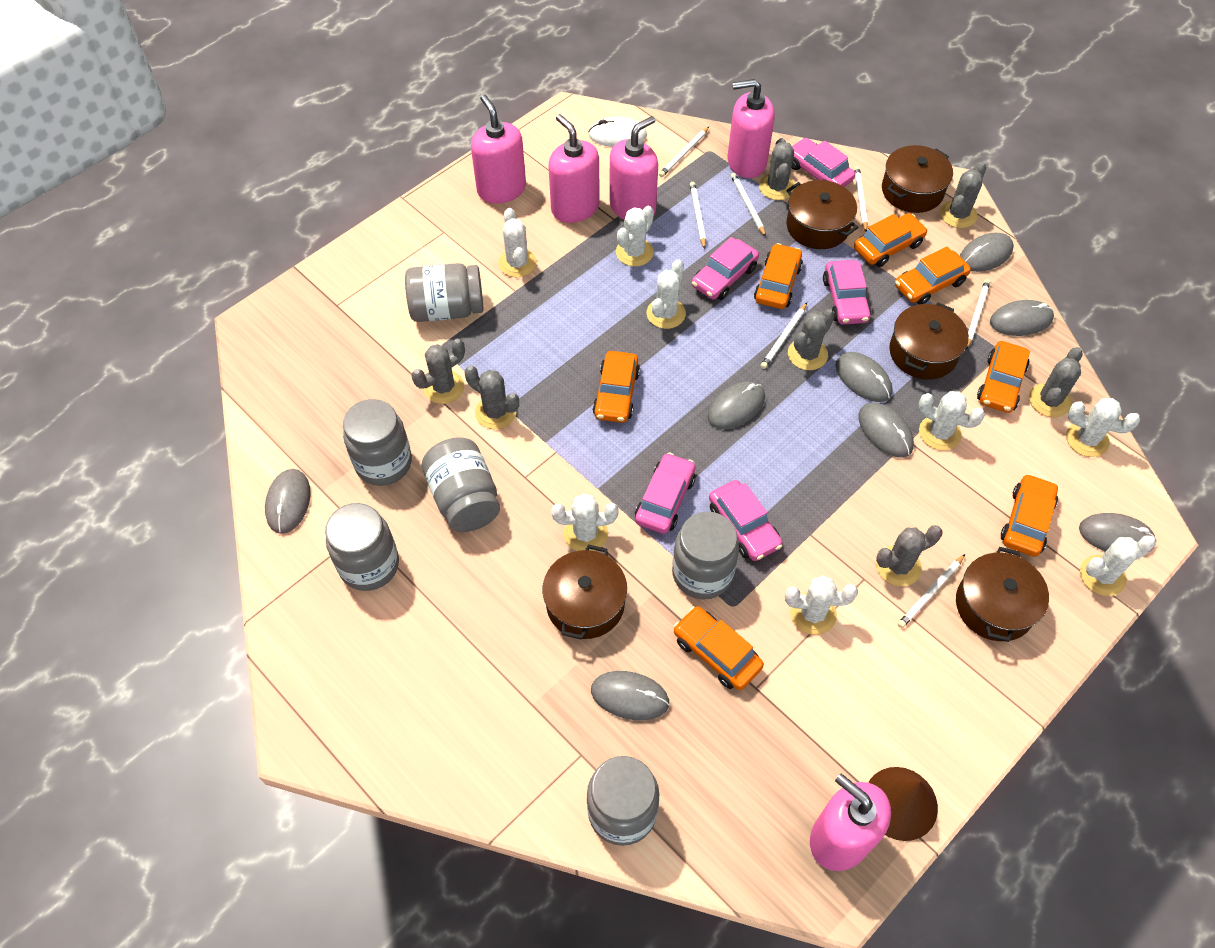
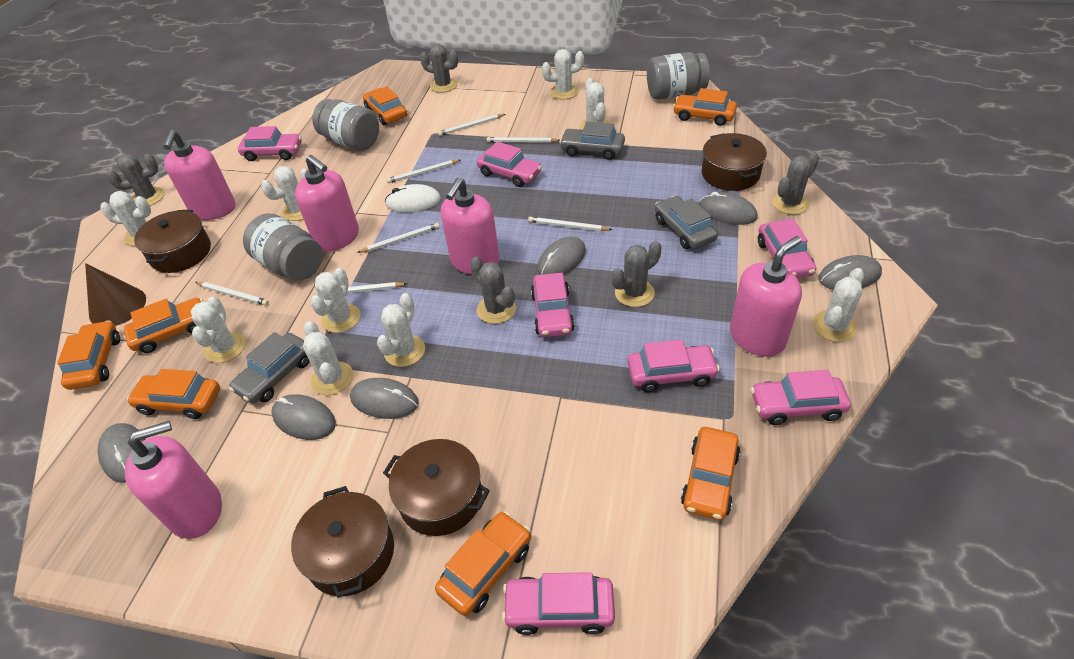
brown pot: 5 -> 4
grey cactus: 7 -> 5
grey car: 0 -> 3
grey jar: 6 -> 3
grey mouse: 8 -> 6
pink car: 5 -> 7
white cactus: 8 -> 9

